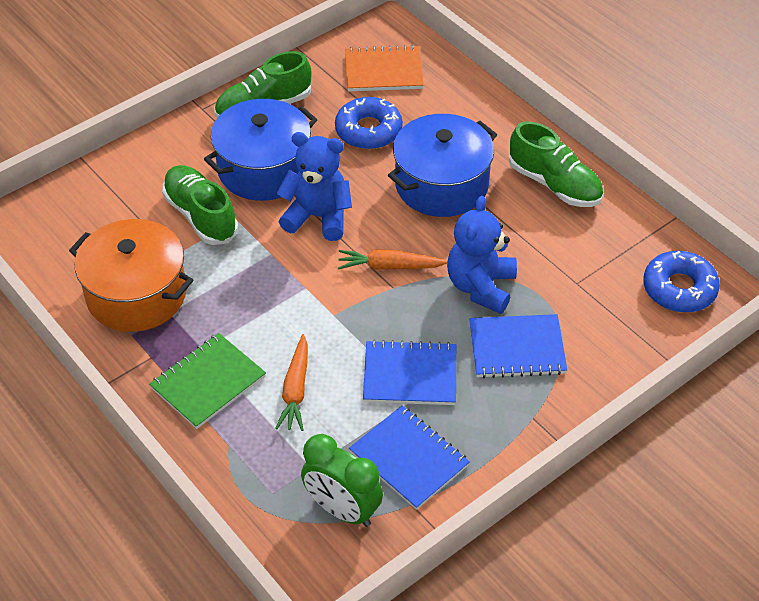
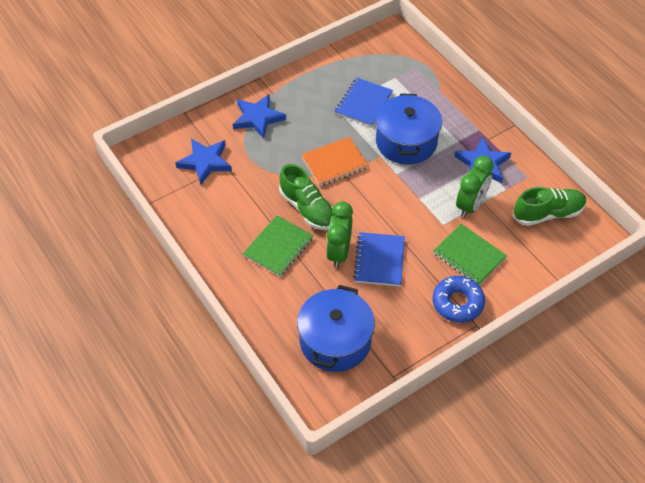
blue donut: 2 -> 1
blue notebook: 3 -> 2
blue star: 0 -> 3
blue teddy bear: 2 -> 0
green clock: 1 -> 2
green notebook: 1 -> 2
green shoe: 3 -> 2
orange carrot: 2 -> 0
orange pot: 1 -> 0

